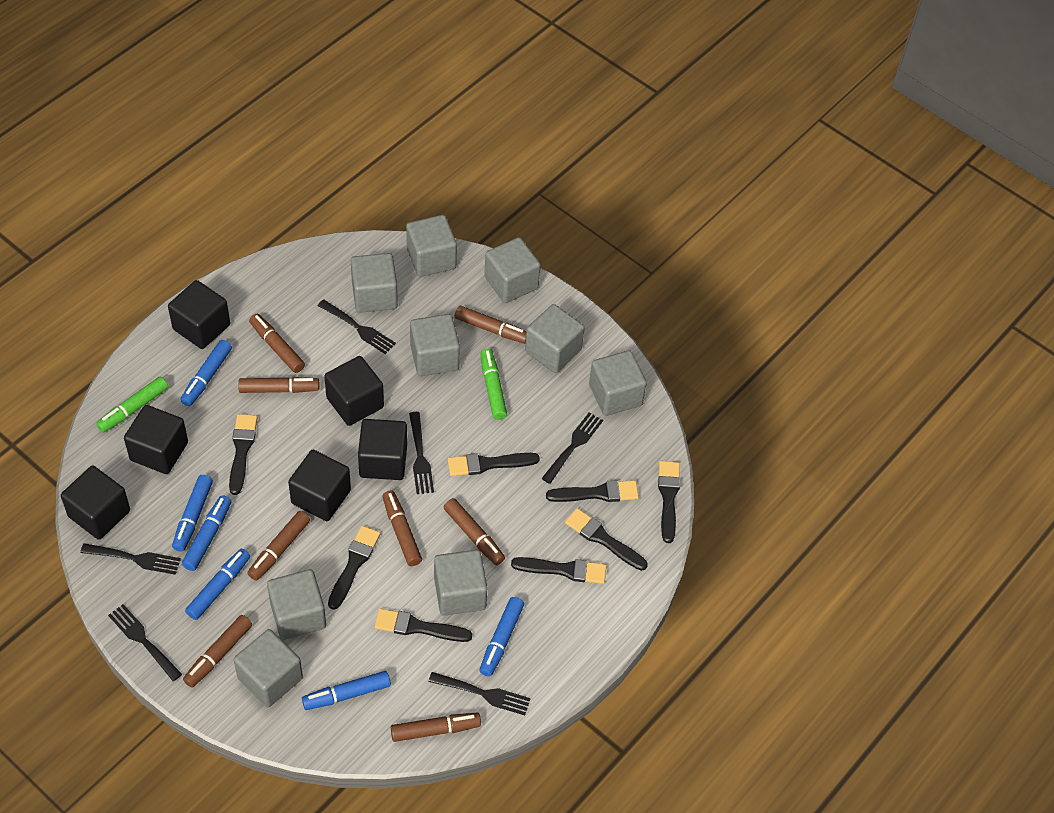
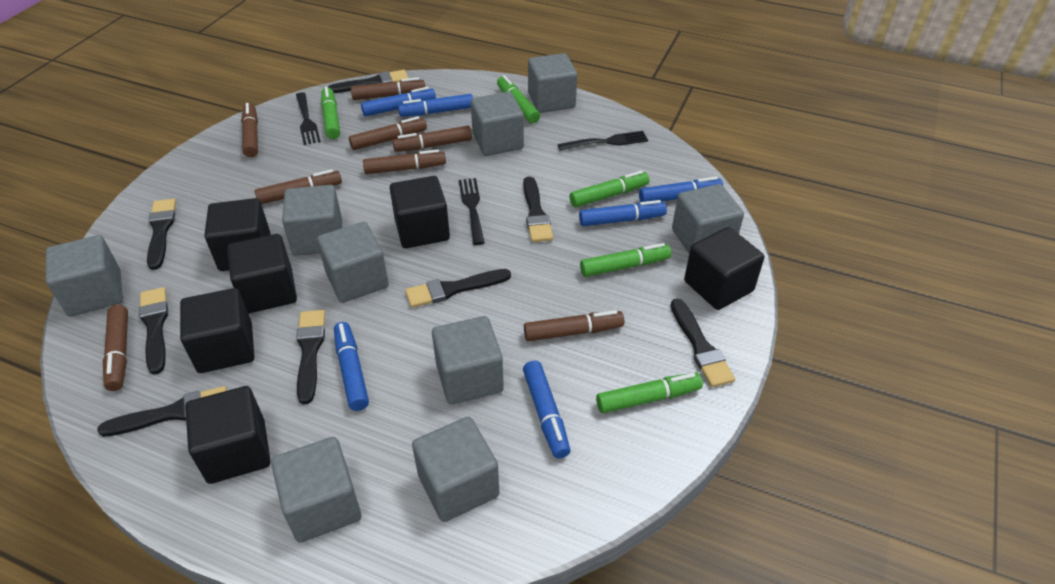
black fork: 6 -> 3
green marker: 2 -> 5

